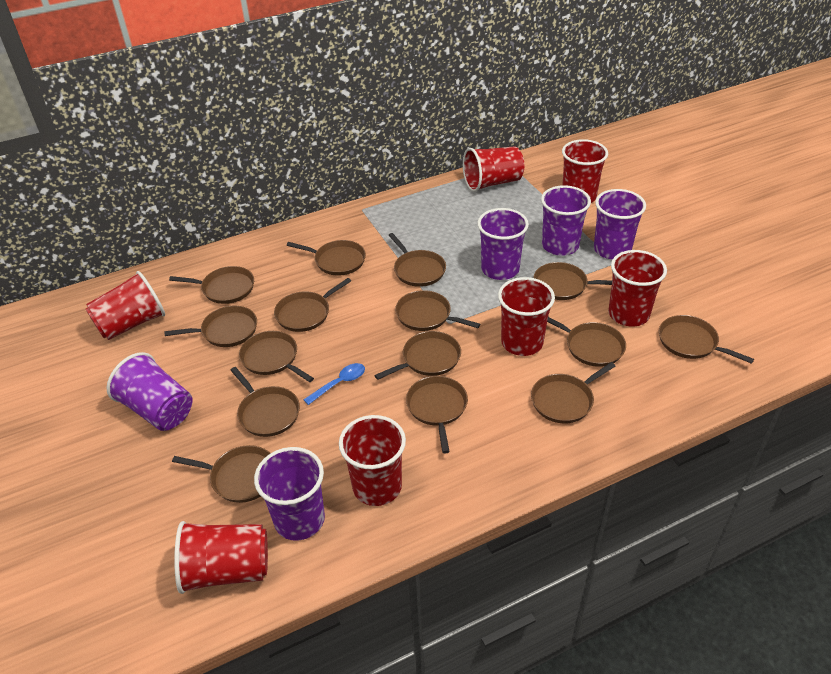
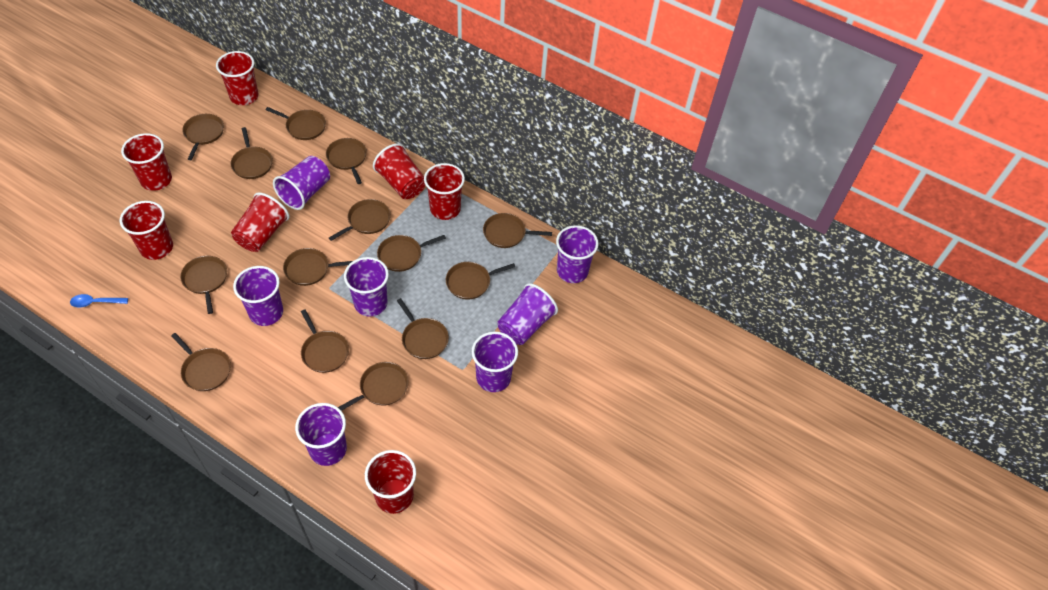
brown pan: 15 -> 14
purple cup: 5 -> 7

